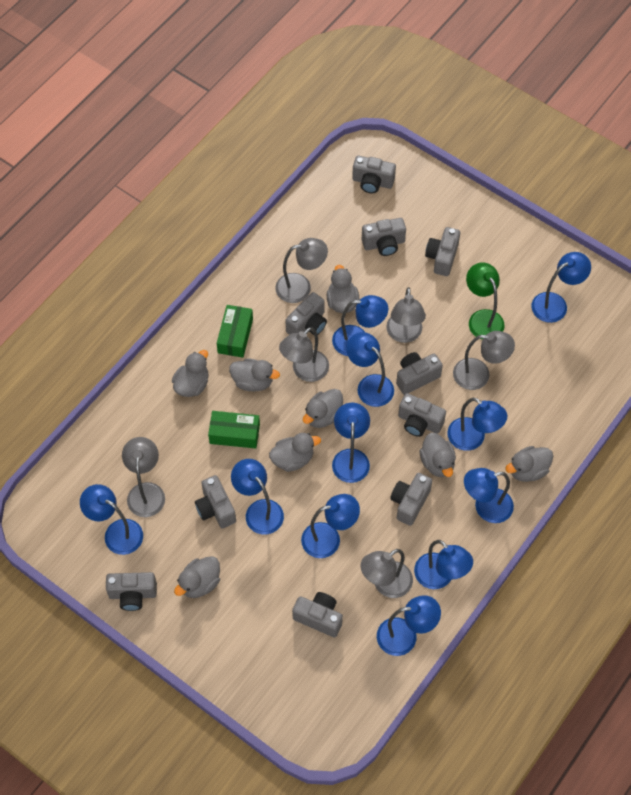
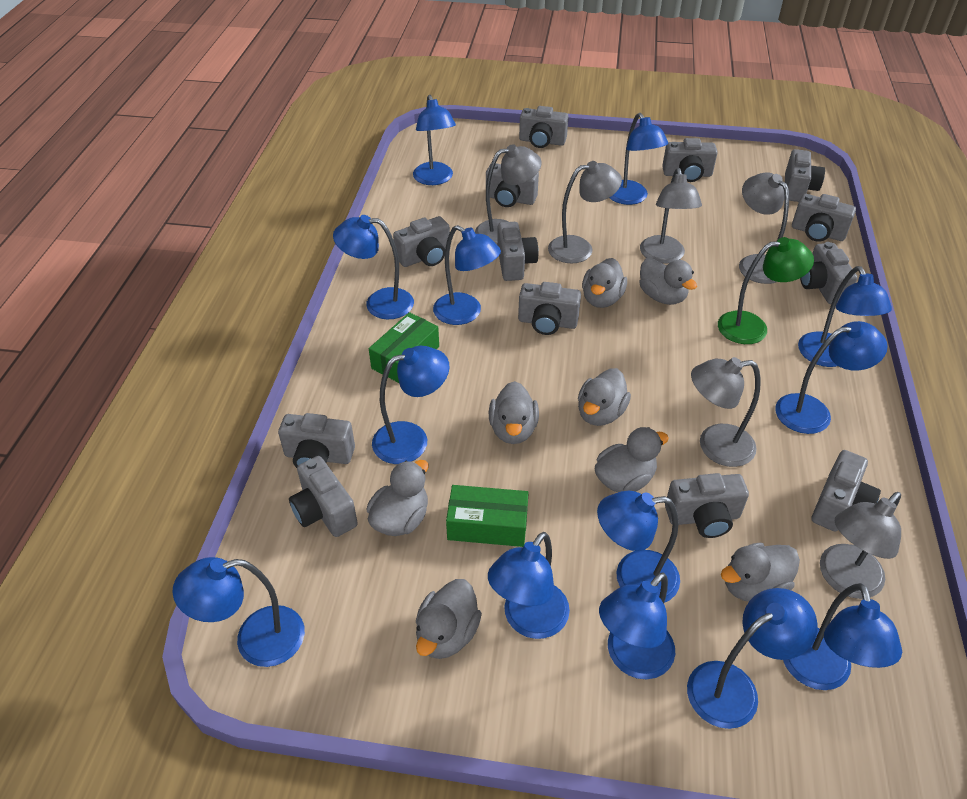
blue lamp: 11 -> 13
grey camera: 10 -> 13

